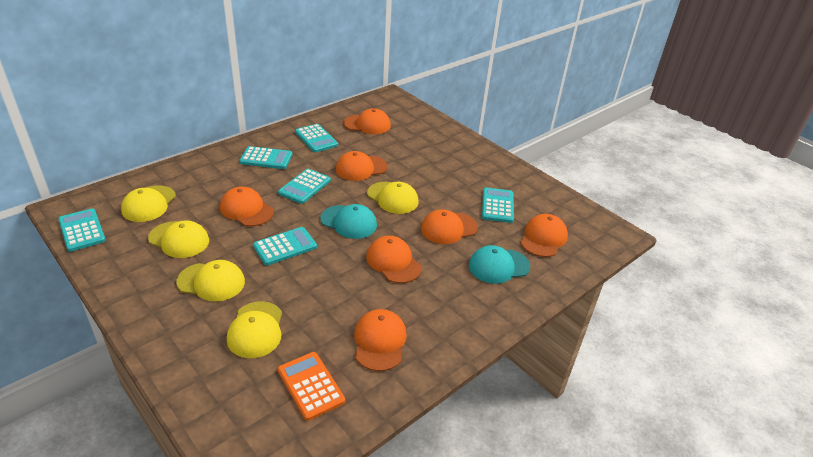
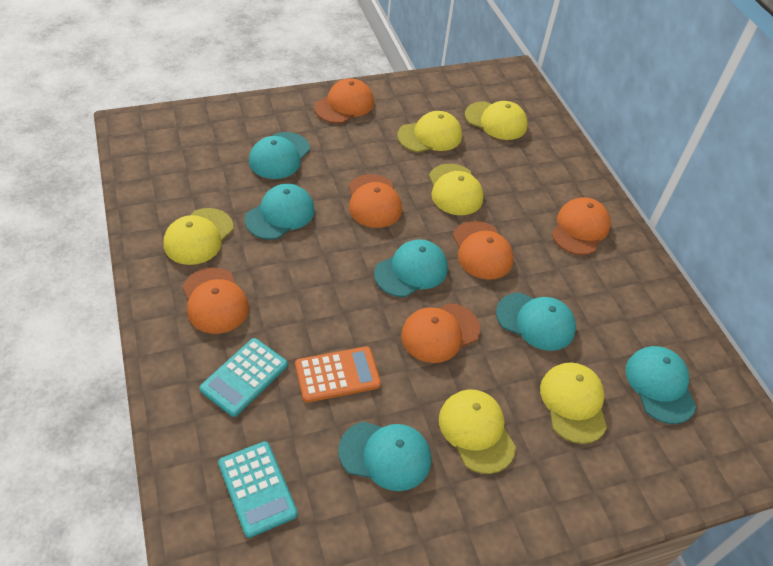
orange cap: 7 -> 6
turquoise calculator: 6 -> 2
turquoise cap: 2 -> 6
yellow cap: 5 -> 6

